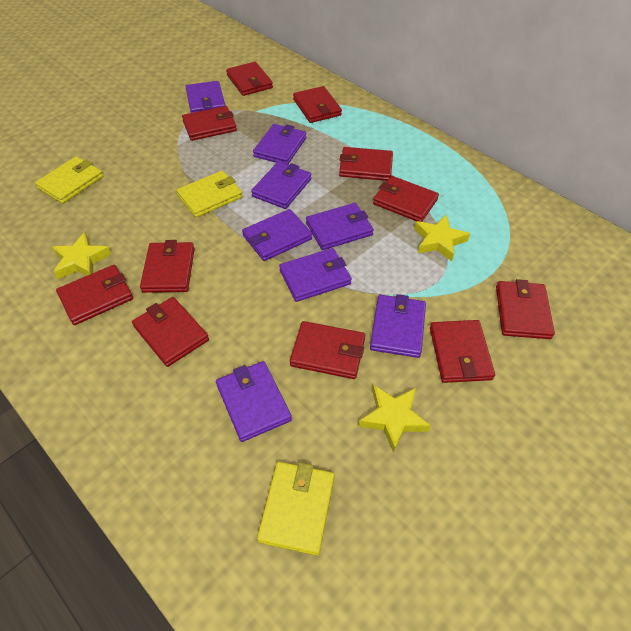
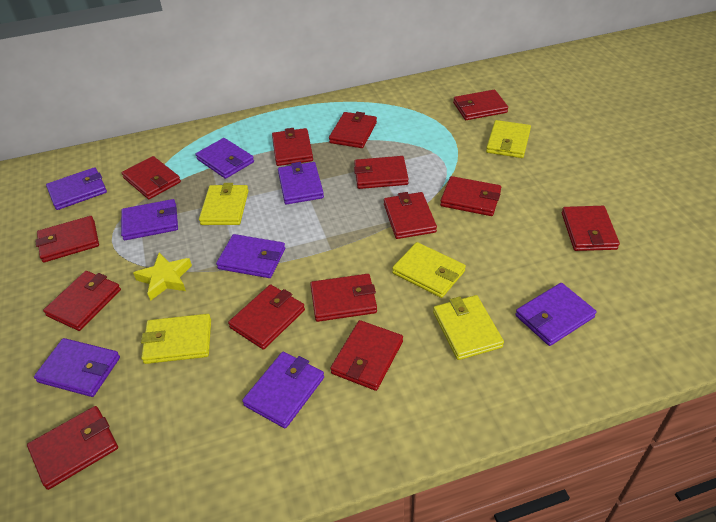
red wallet: 11 -> 14
yellow star: 3 -> 1
yellow wallet: 3 -> 5

